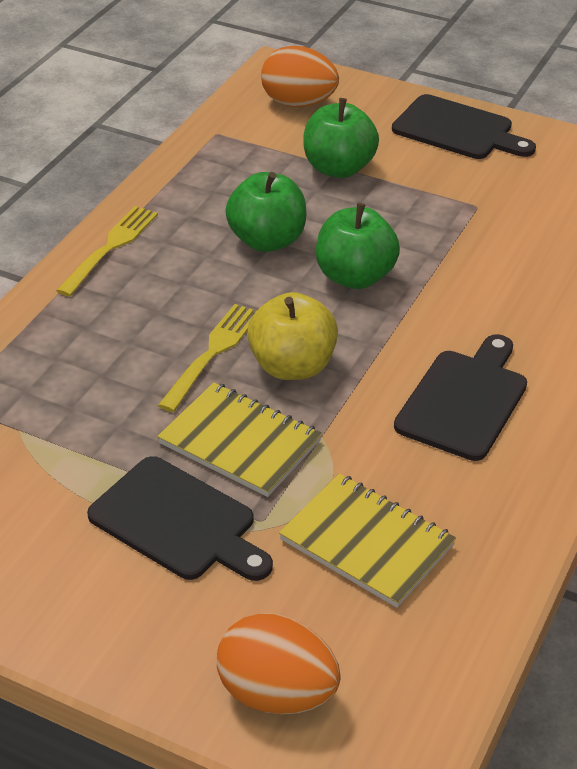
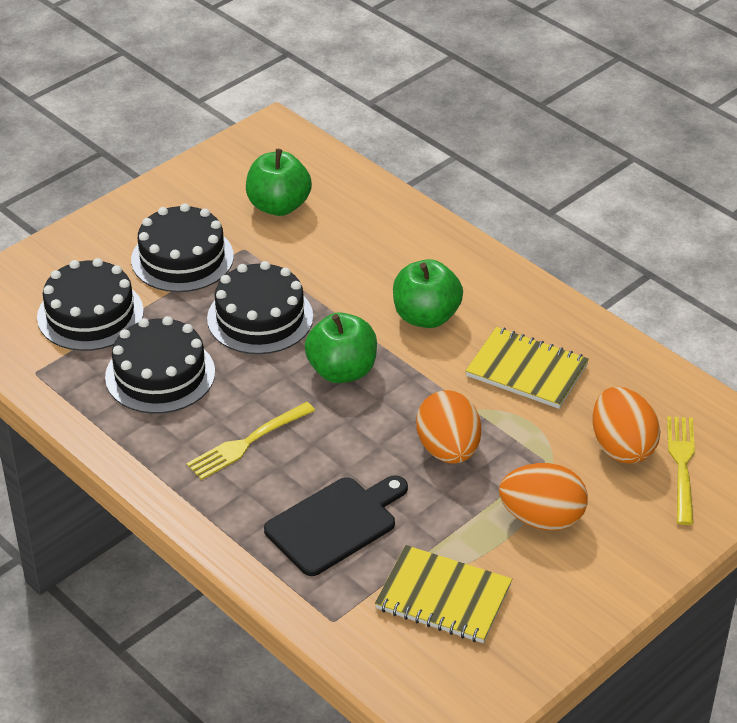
black cake: 0 -> 4
black cutting board: 3 -> 1
orange egg: 2 -> 3
yellow apple: 1 -> 0

